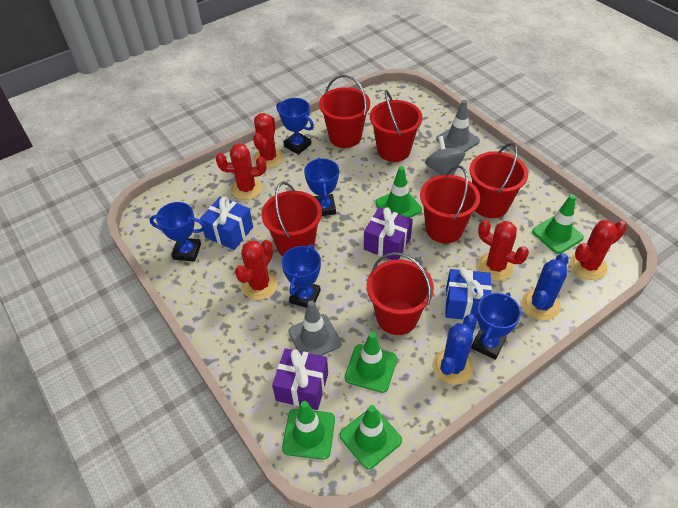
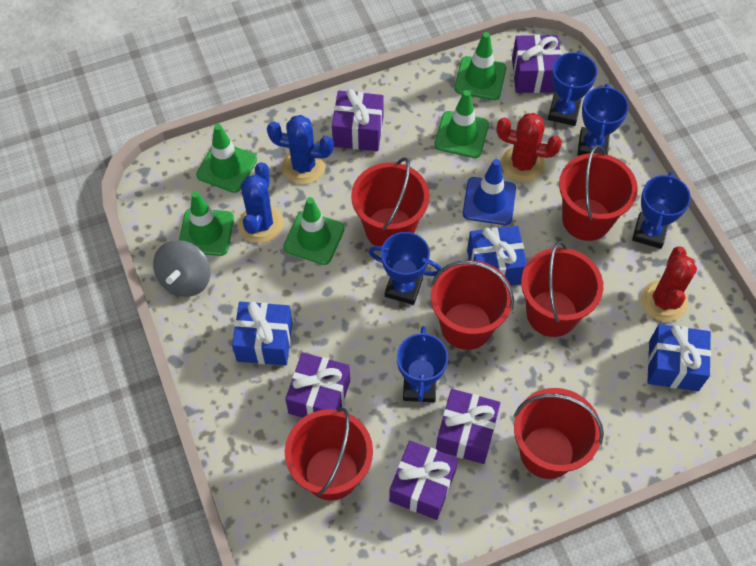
blue gift: 2 -> 3
blue traffic cone: 0 -> 1
grey traffic cone: 2 -> 0
purple gift: 2 -> 5
red cactus: 5 -> 2

